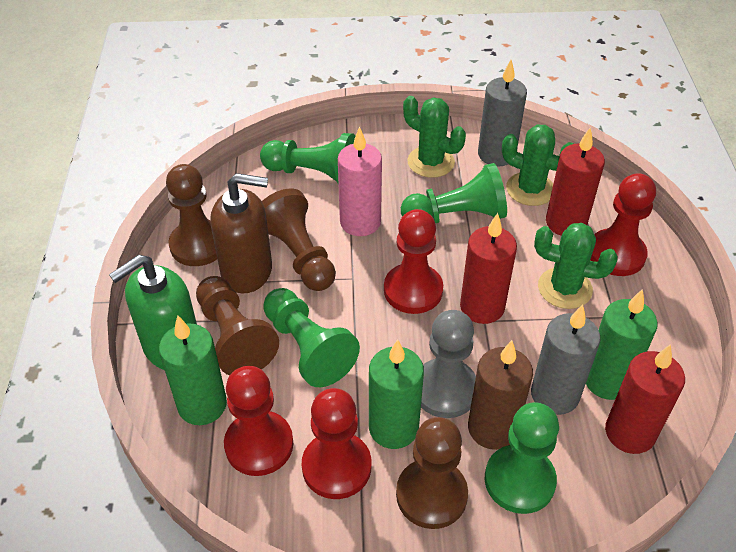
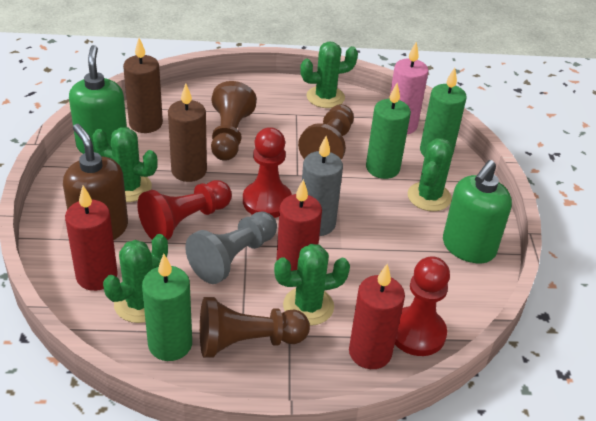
brown candle: 1 -> 2
brown pawn: 4 -> 3
green cactus: 3 -> 5
green pawn: 4 -> 0
green soap dispenser: 1 -> 2
grey candle: 2 -> 1
red pawn: 4 -> 3

